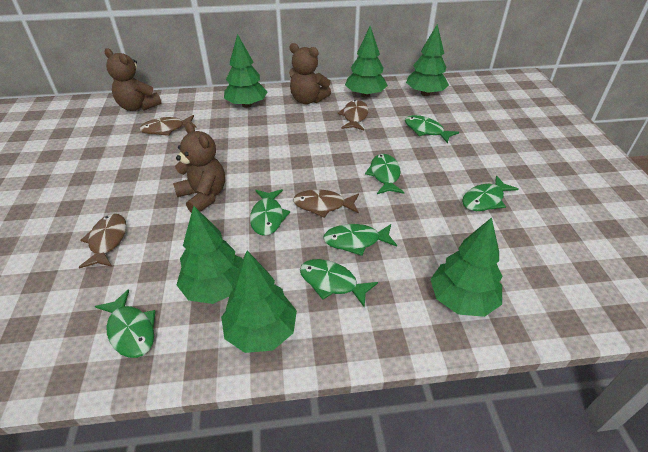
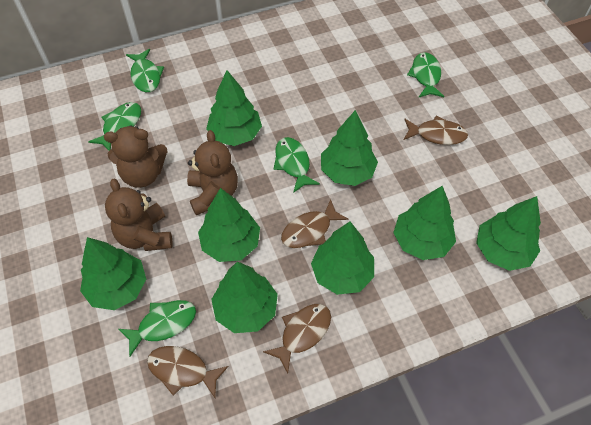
green fish: 7 -> 5
green tree: 6 -> 8

